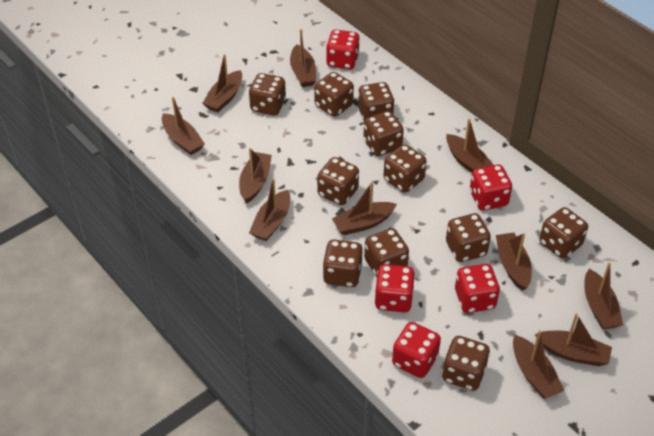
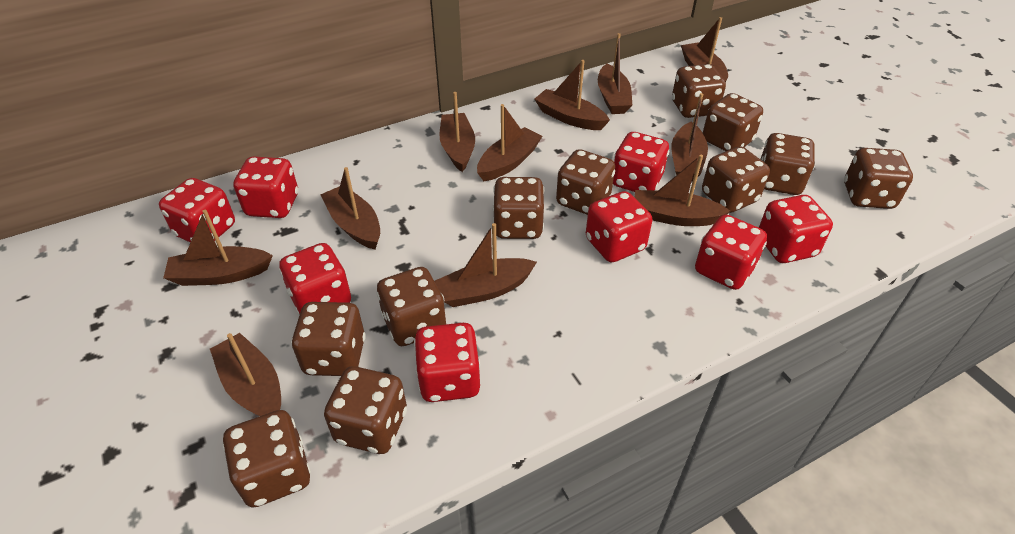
red dice: 5 -> 8

